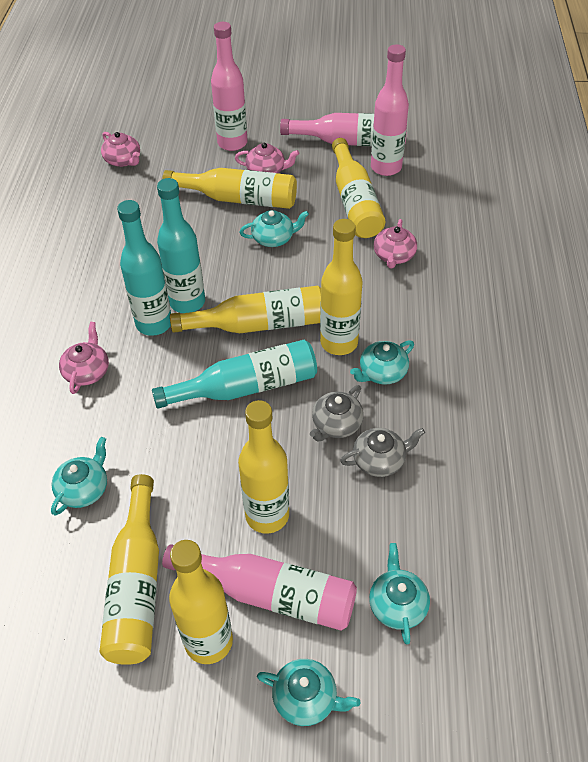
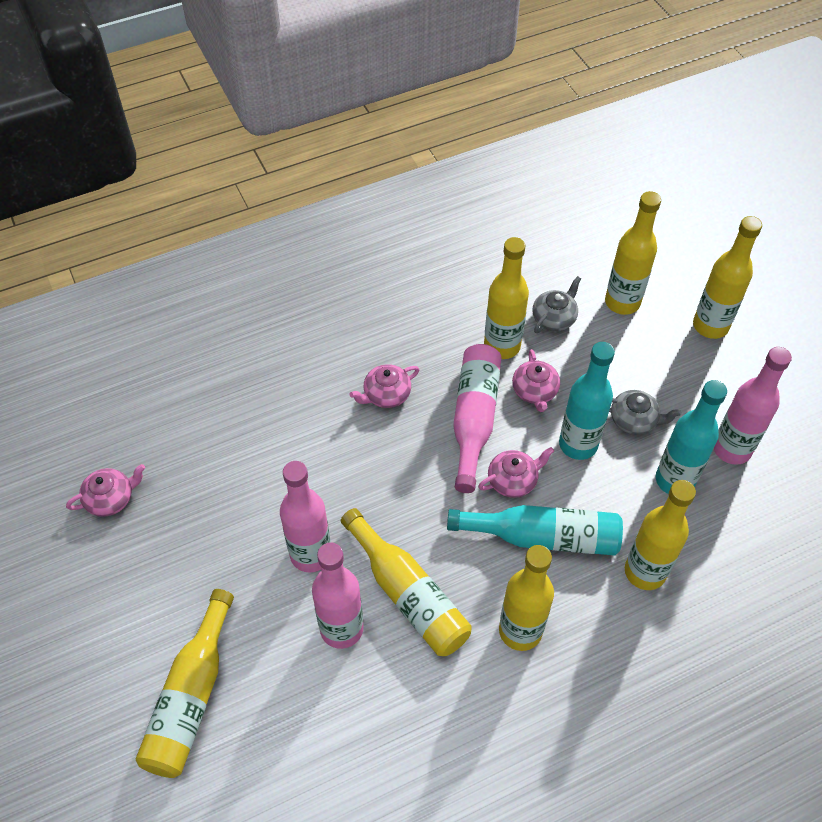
turquoise teapot: 5 -> 0

